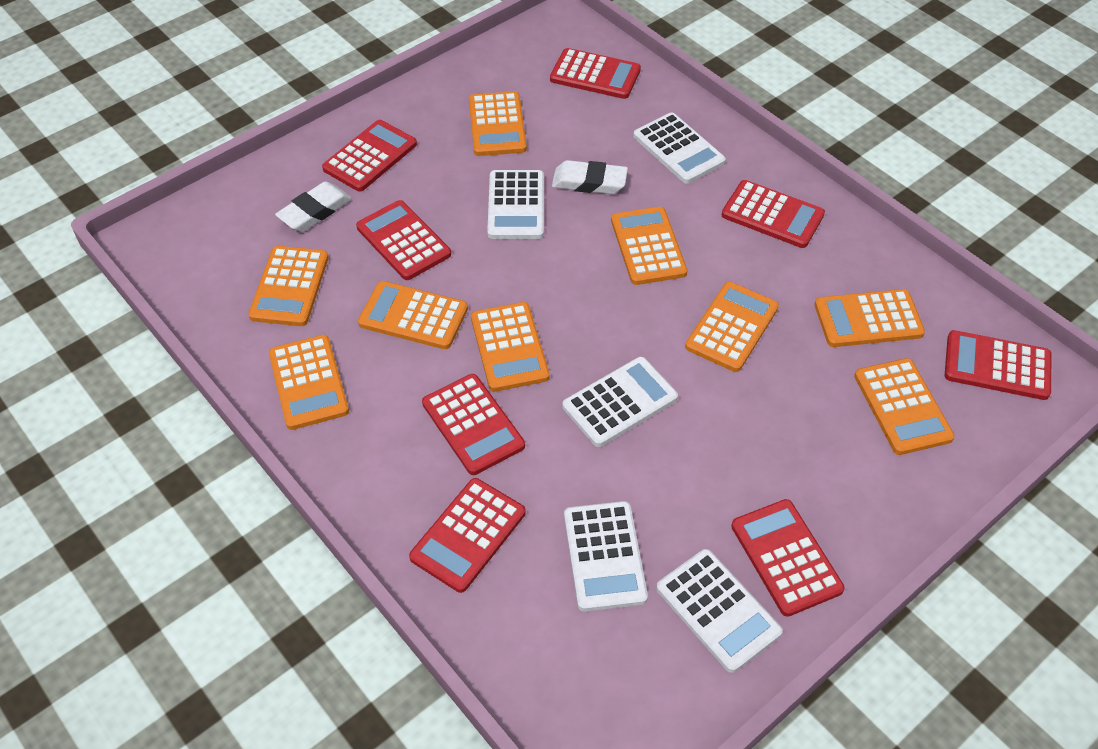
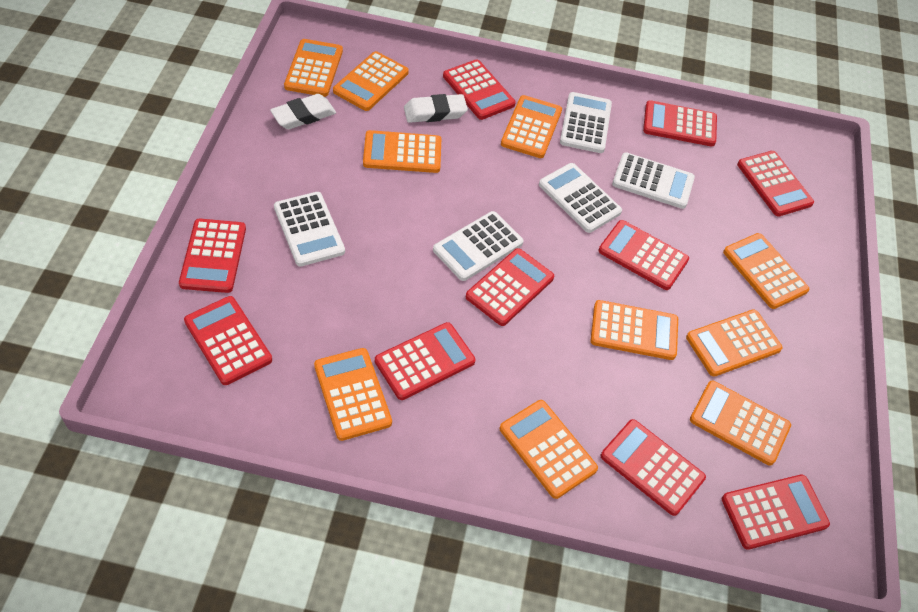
orange calculator: 9 -> 10
red calculator: 8 -> 10

